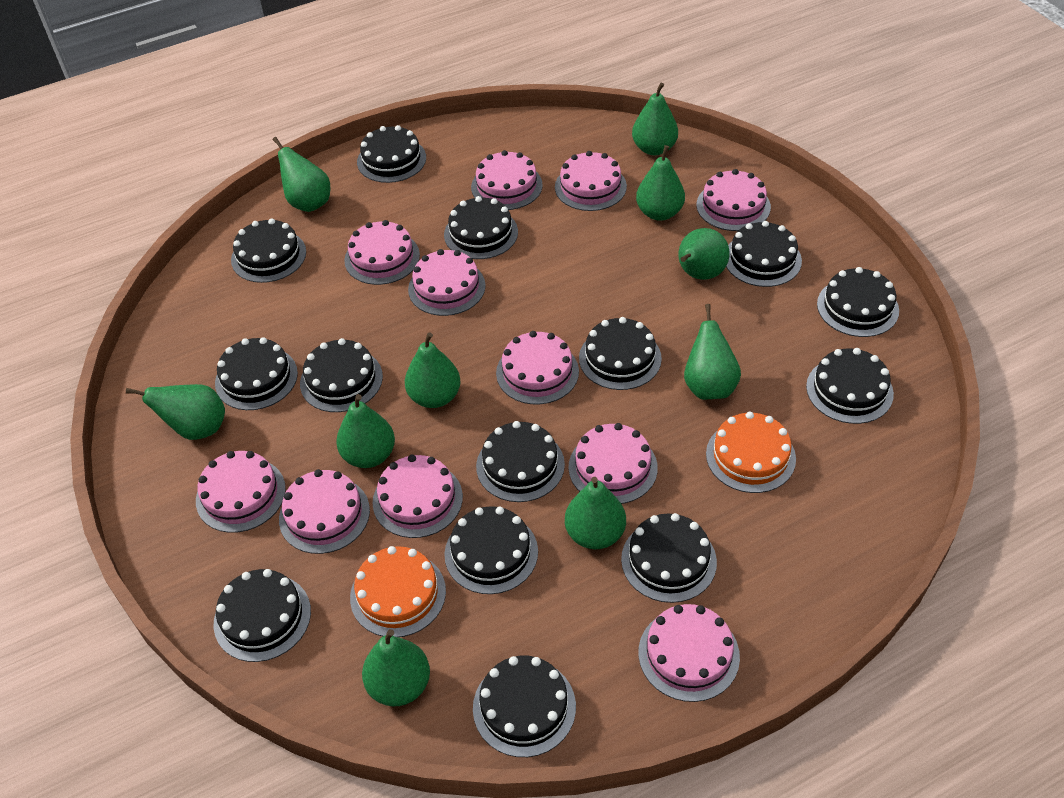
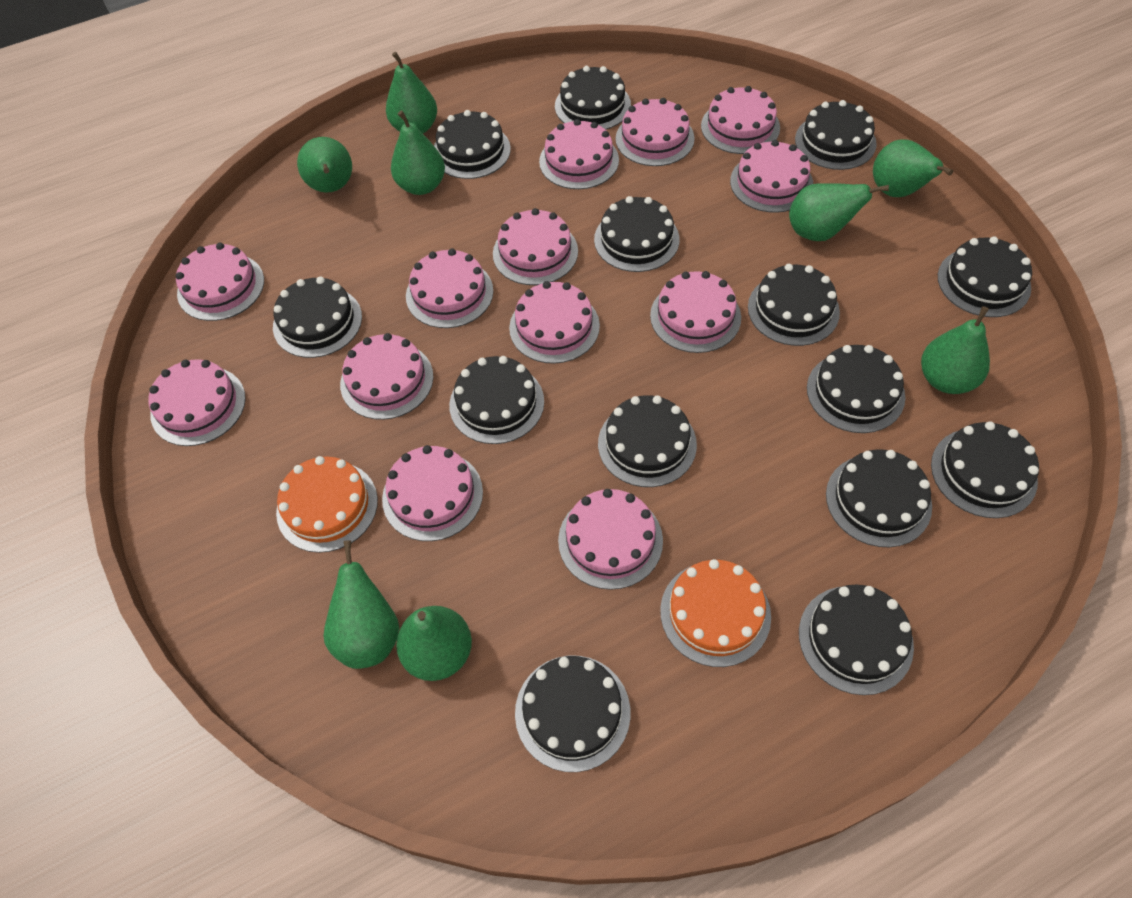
green pear: 10 -> 8
pink cake: 11 -> 13

